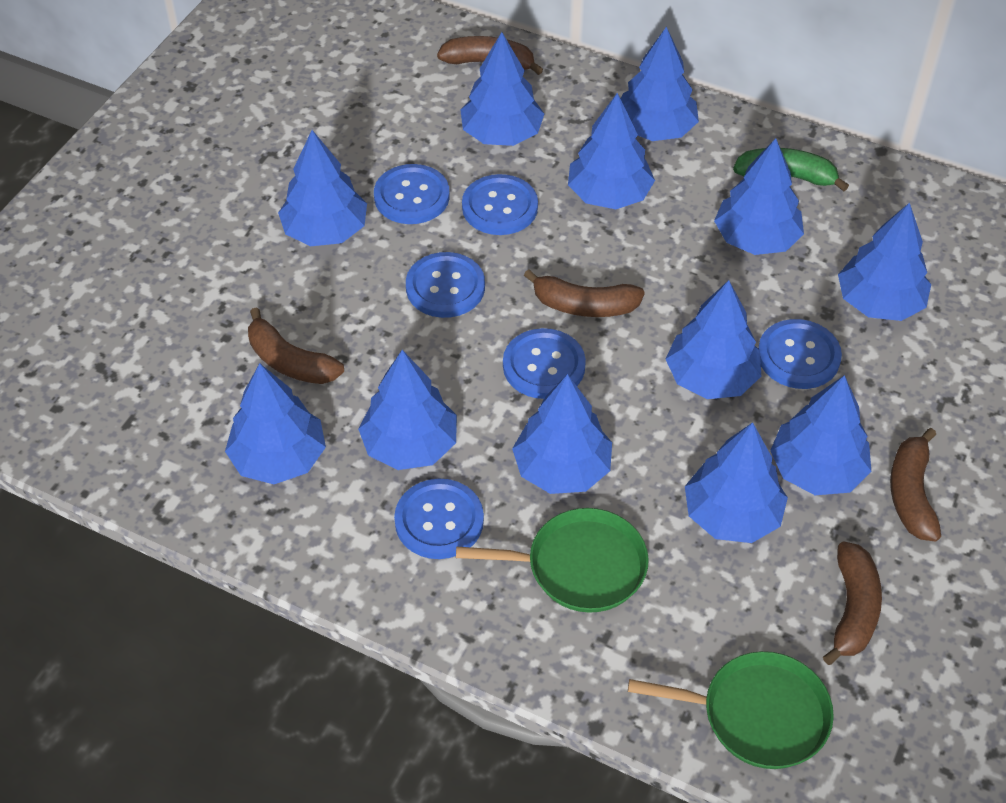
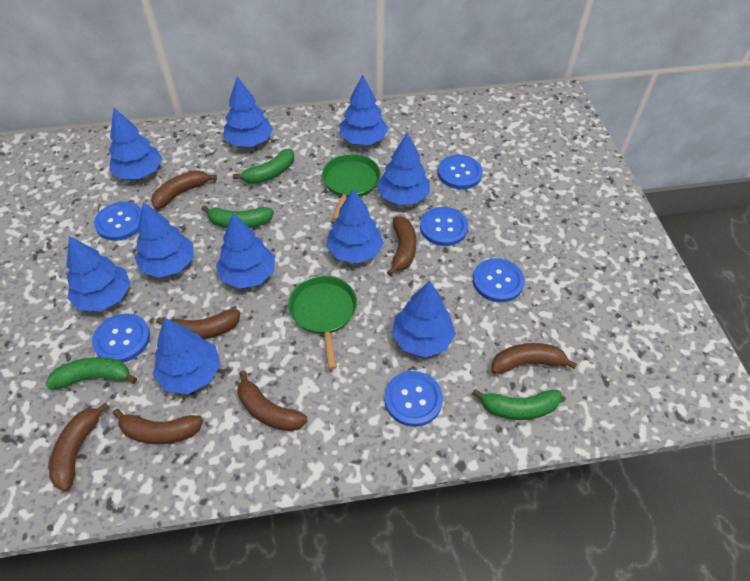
blue tree: 12 -> 10
brown banana: 5 -> 7
green banana: 1 -> 4

